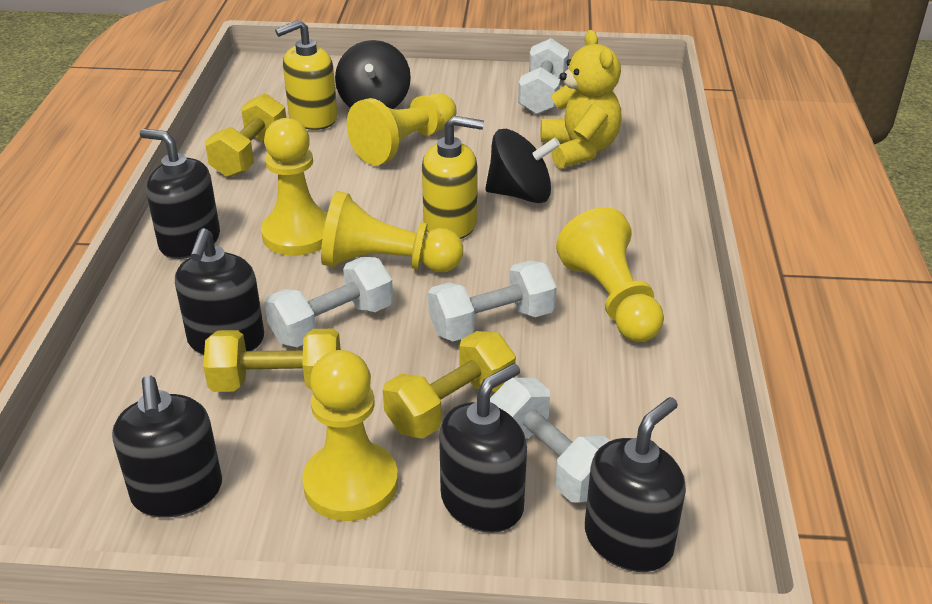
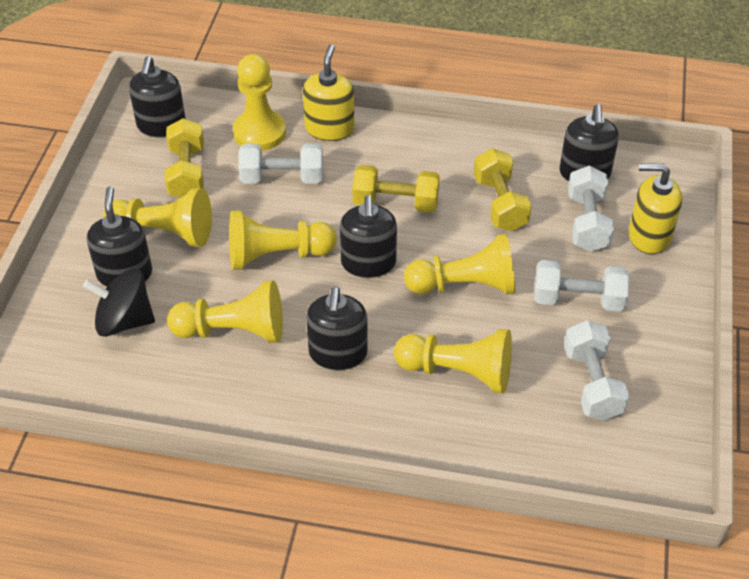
black spinning top: 2 -> 1
yellow pawn: 5 -> 6
yellow teddy bear: 1 -> 0

